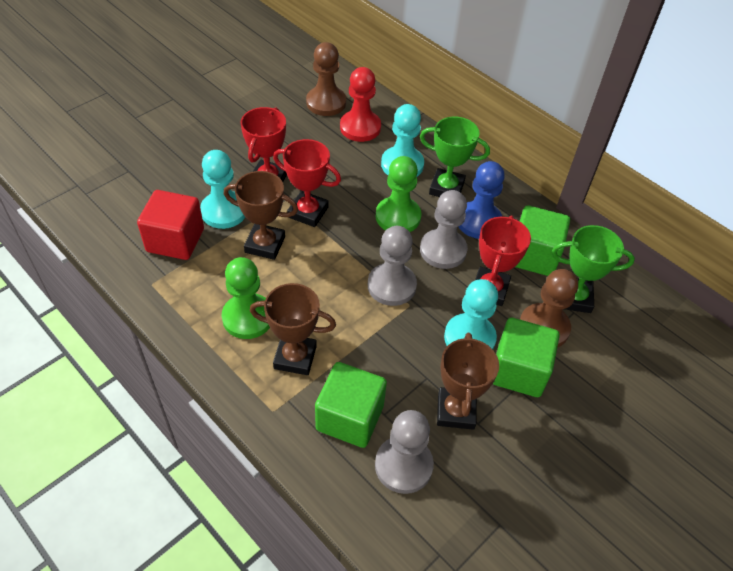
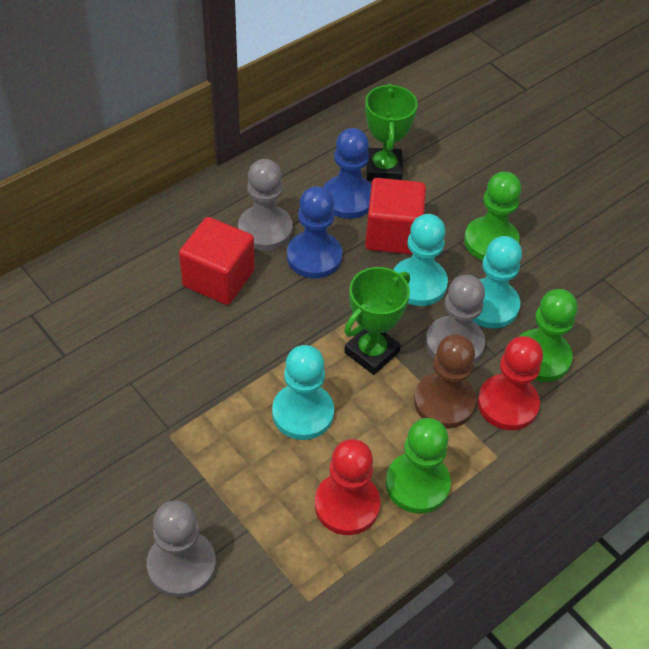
blue pawn: 1 -> 2
brown pawn: 2 -> 1
brown trophy: 3 -> 0
green cube: 3 -> 0
green pawn: 2 -> 3
red cube: 1 -> 2
red pawn: 1 -> 2
red trophy: 3 -> 0

